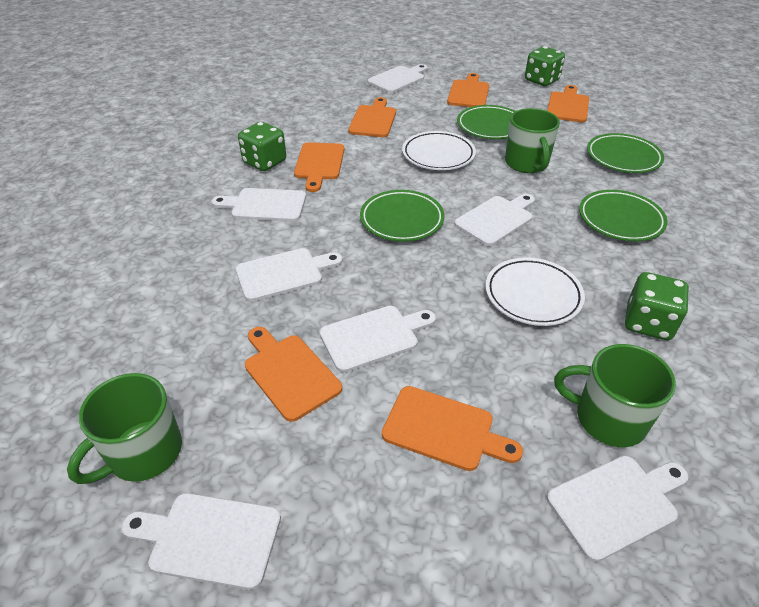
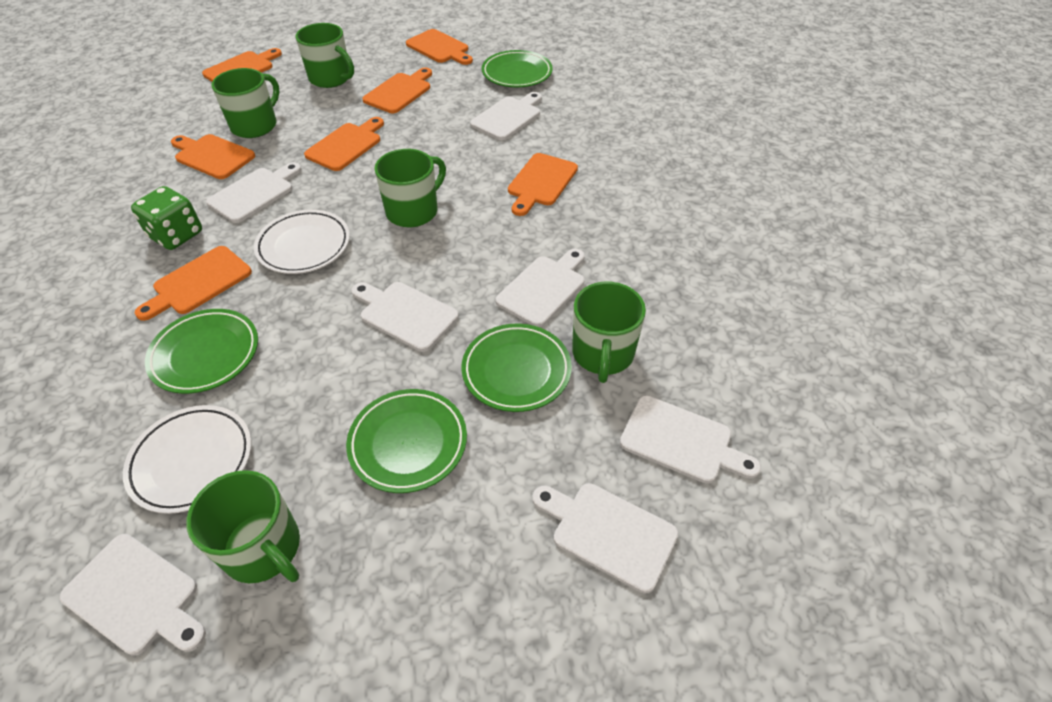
green dice: 3 -> 1
green mug: 3 -> 5
orange cutting board: 6 -> 7

